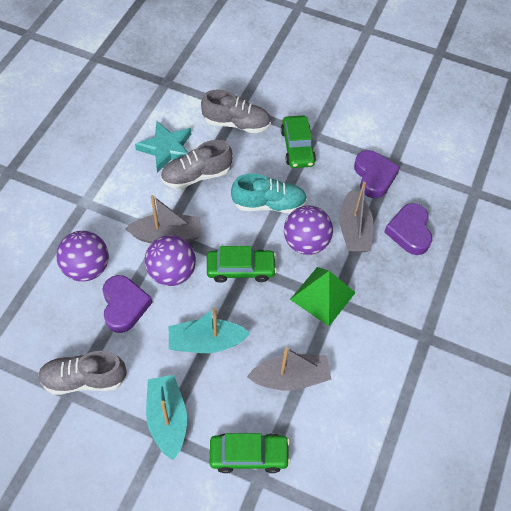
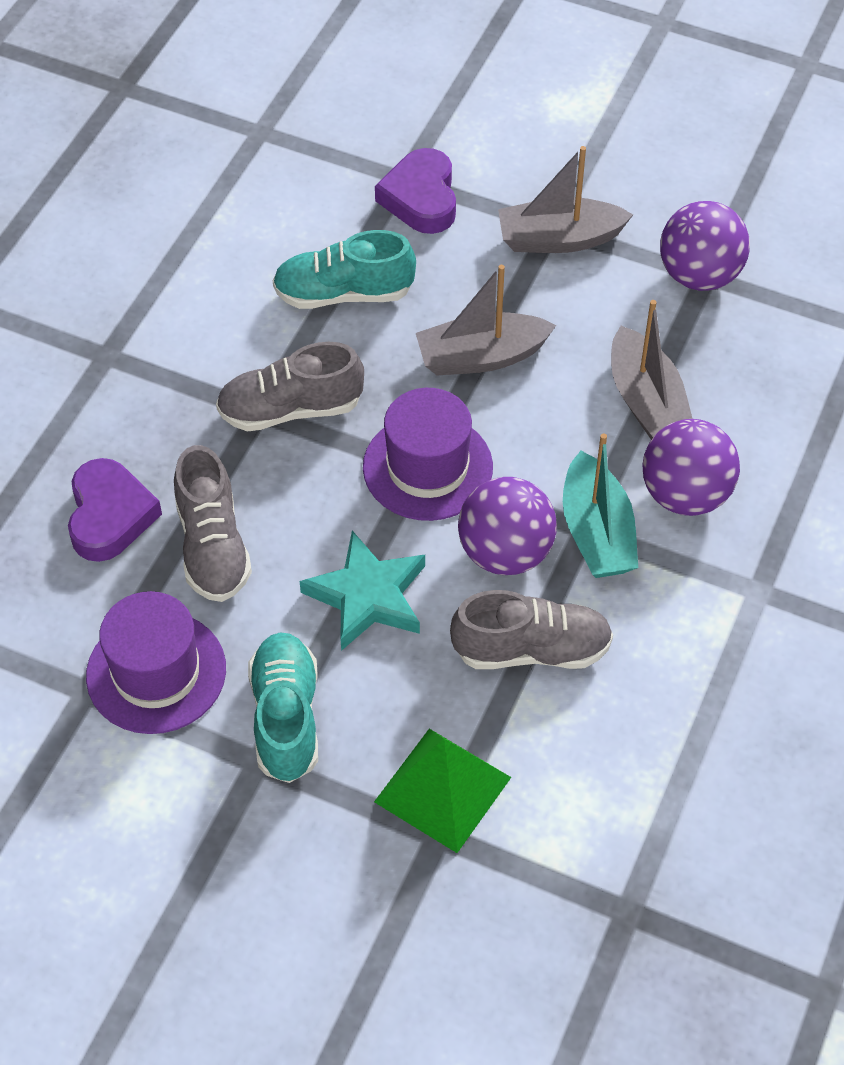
green car: 3 -> 0
purple hat: 0 -> 2
purple heart: 3 -> 2
turquoise boat: 2 -> 1
turquoise shoe: 1 -> 2

